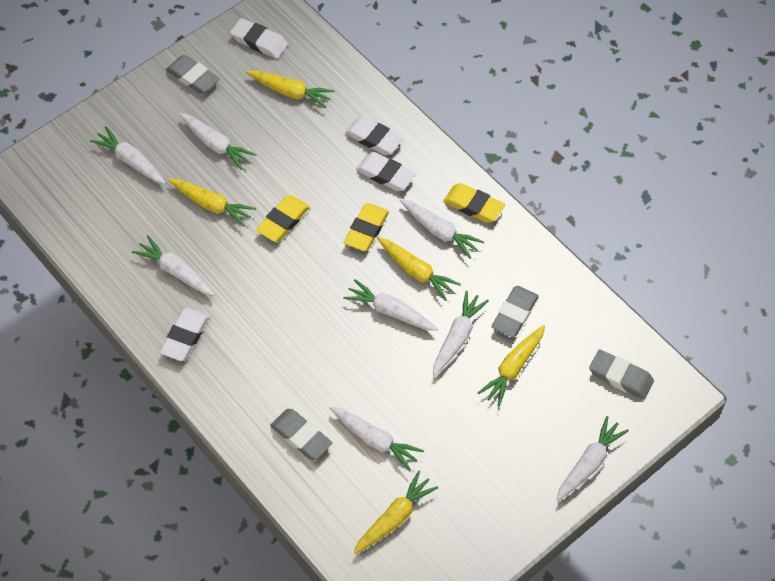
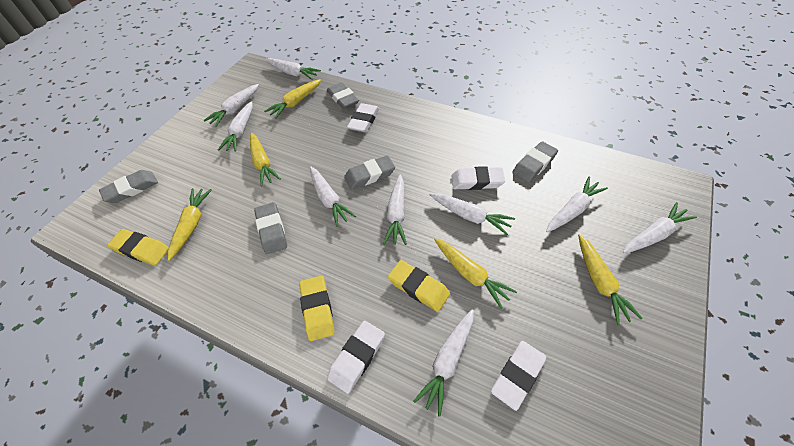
grey eraser: 4 -> 5
white carrot: 8 -> 9

